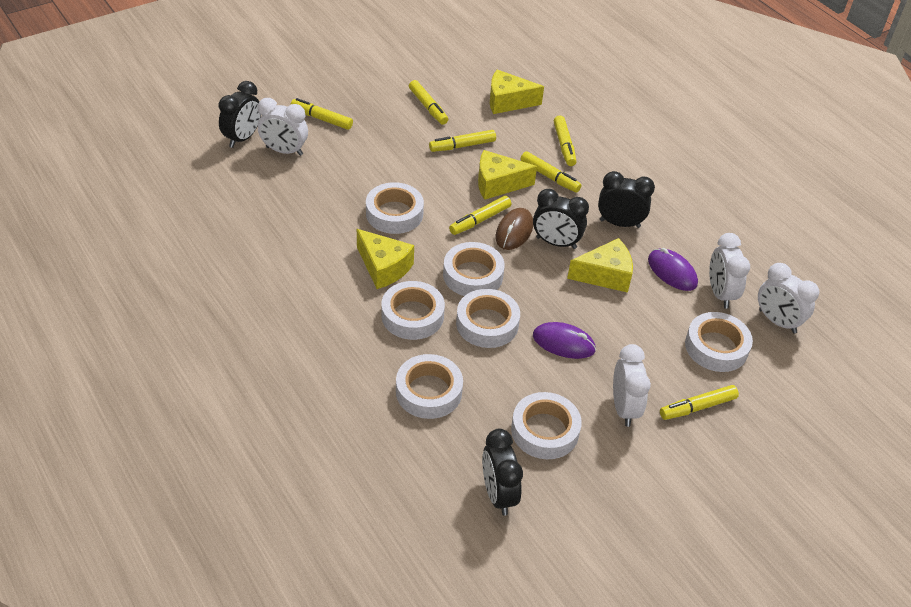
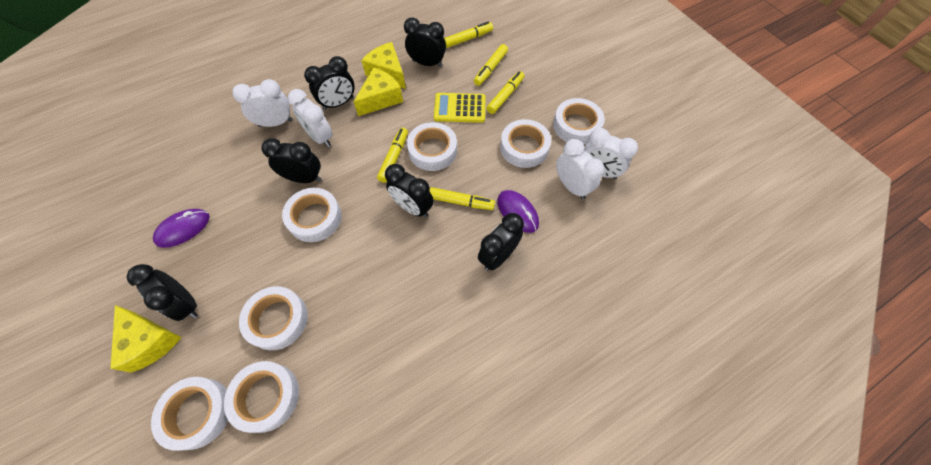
black clock: 4 -> 6
brown mouse: 1 -> 0
yellow calculator: 0 -> 1
yellow cheese: 4 -> 3
yellow marker: 7 -> 5

